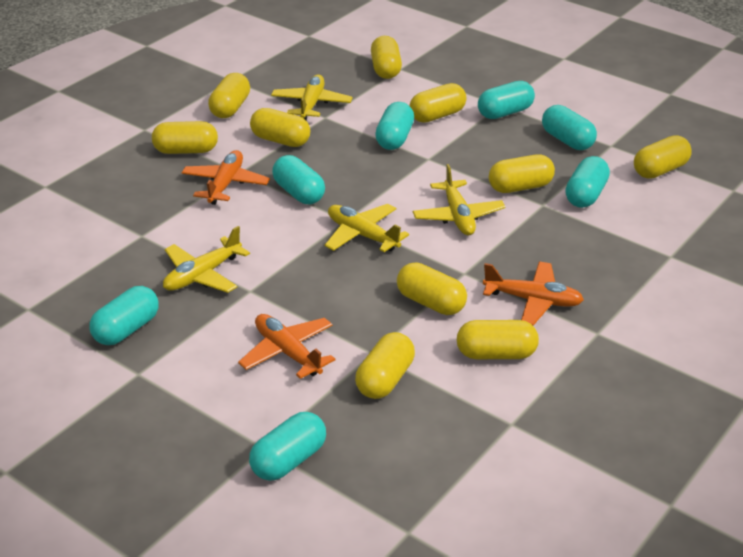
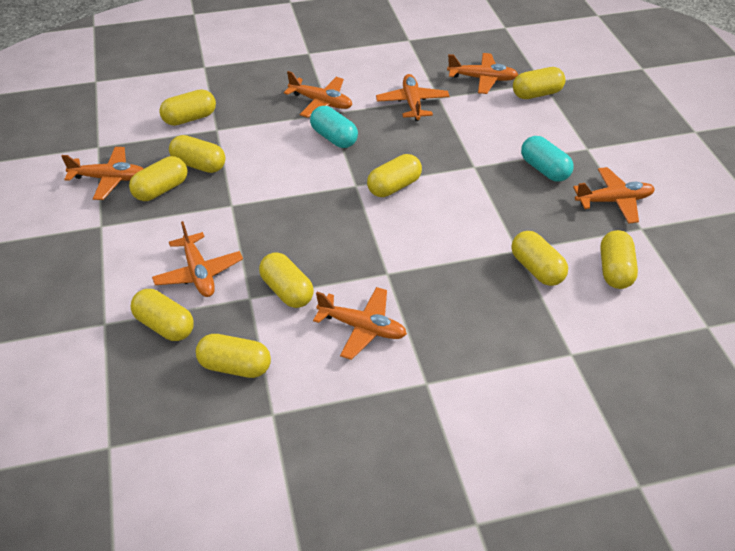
orange plane: 3 -> 7
turquoise capsule: 7 -> 2
yellow plane: 4 -> 0

